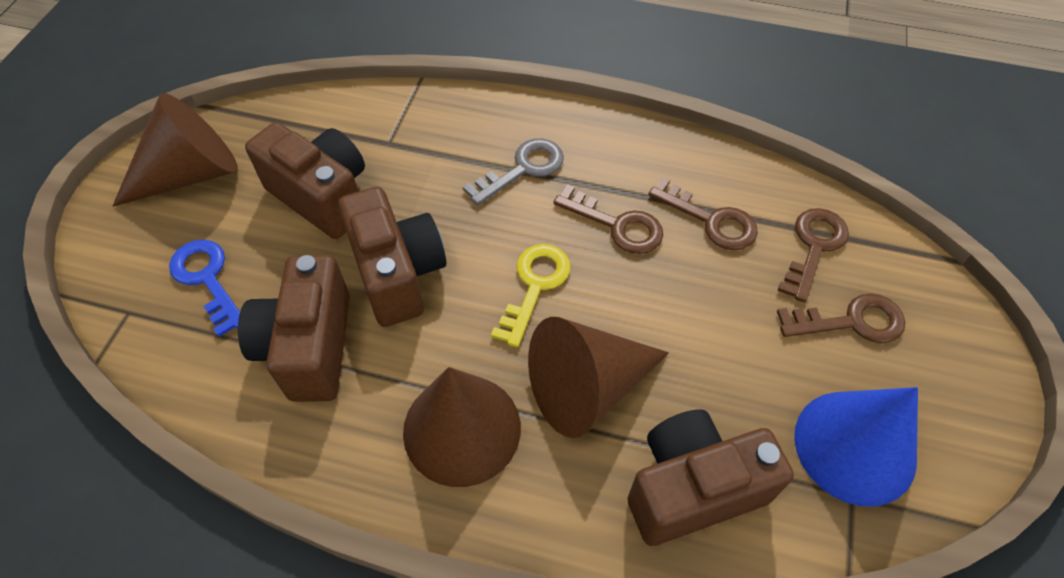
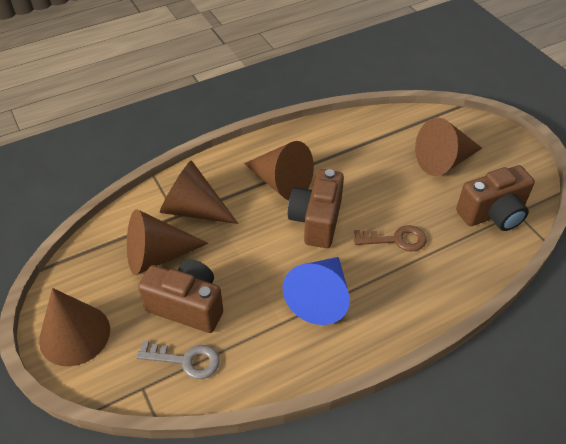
blue key: 1 -> 0
brown camera: 4 -> 3
brown cone: 3 -> 5
brown key: 4 -> 1
yellow key: 1 -> 0

